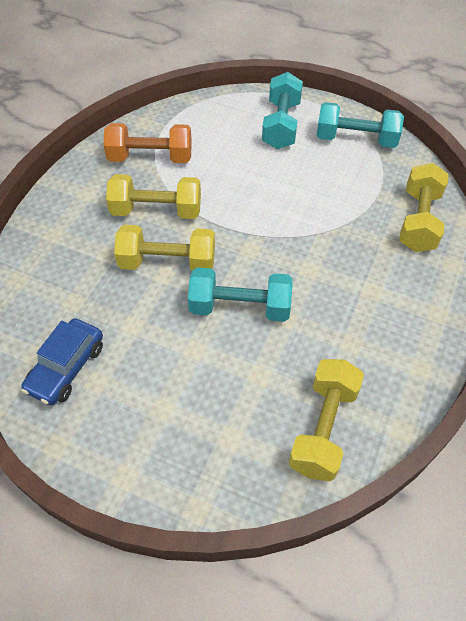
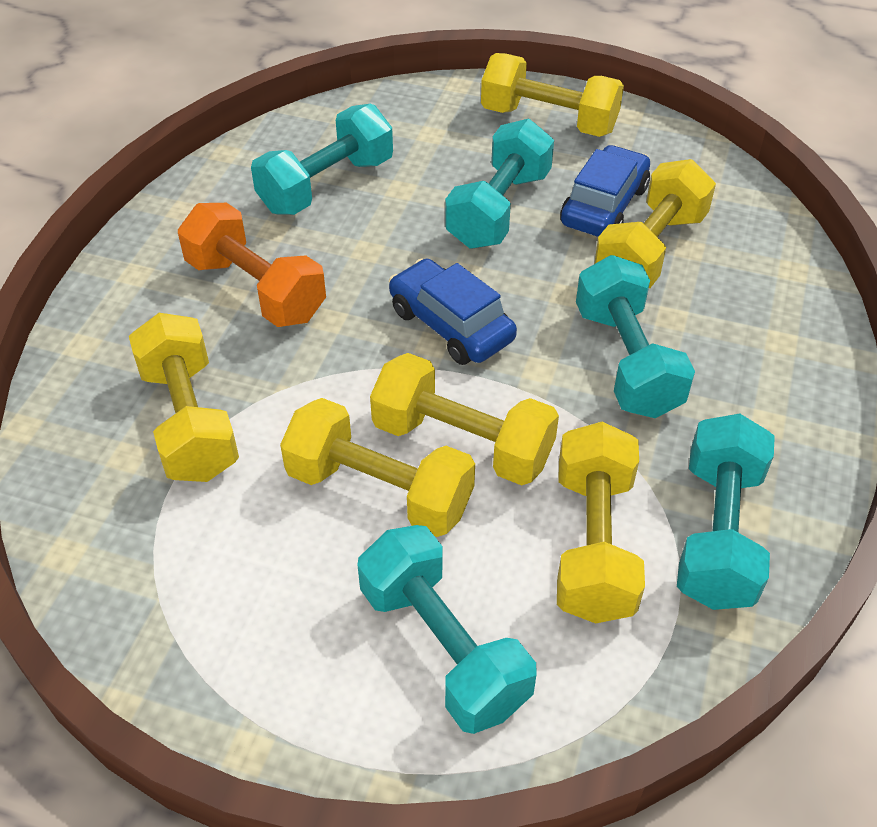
blue car: 1 -> 2
turquoise dumbbell: 3 -> 5
yellow dumbbell: 4 -> 6

